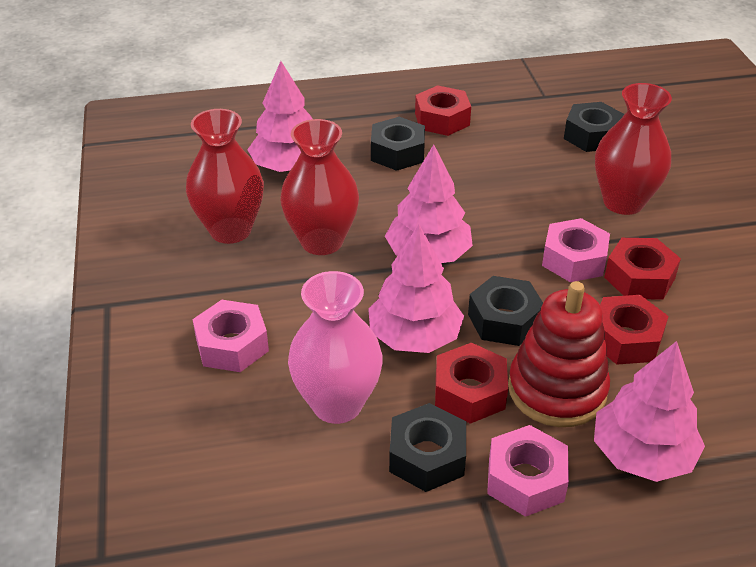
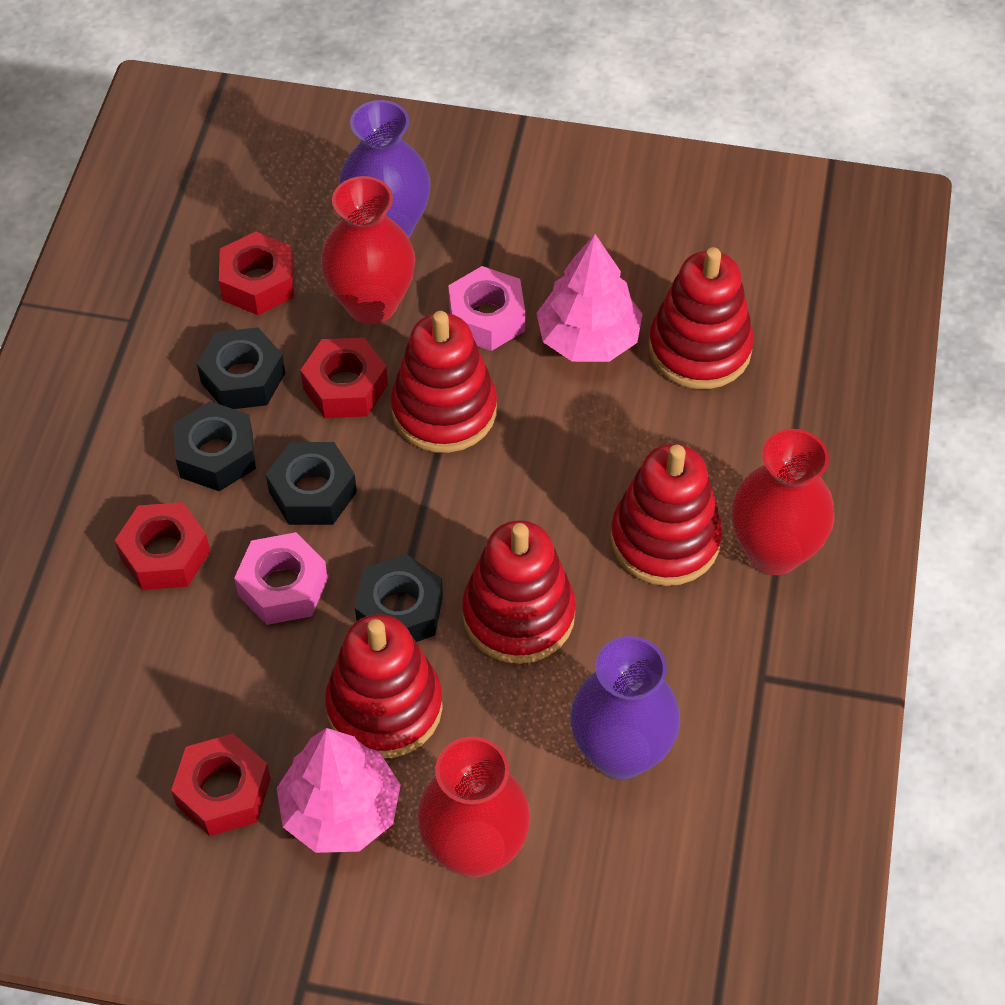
pink nut: 3 -> 2
pink tree: 4 -> 2
pink vase: 1 -> 0
purple vase: 0 -> 2
red stacking toy: 1 -> 5

